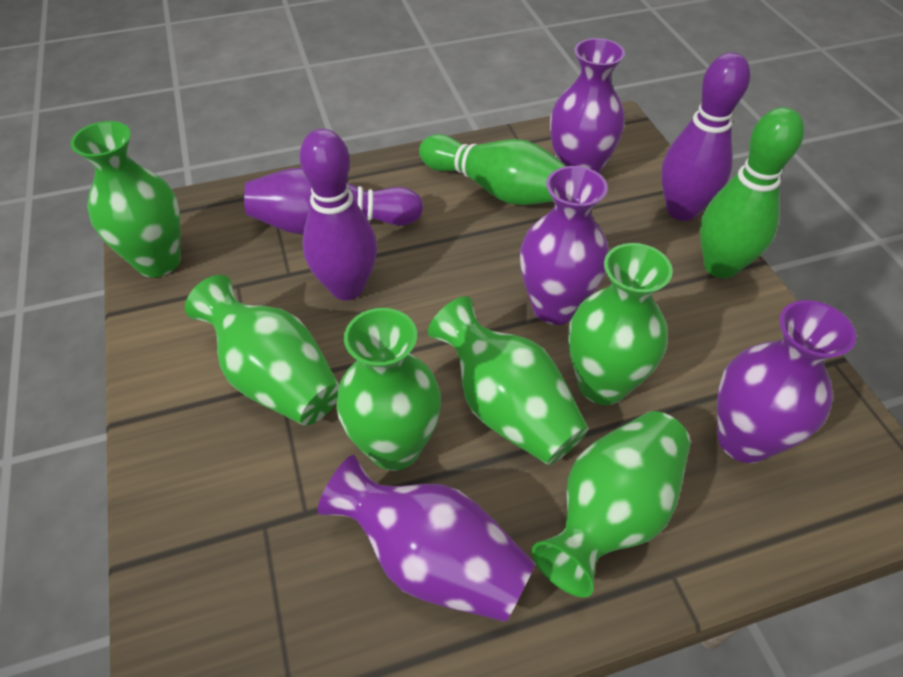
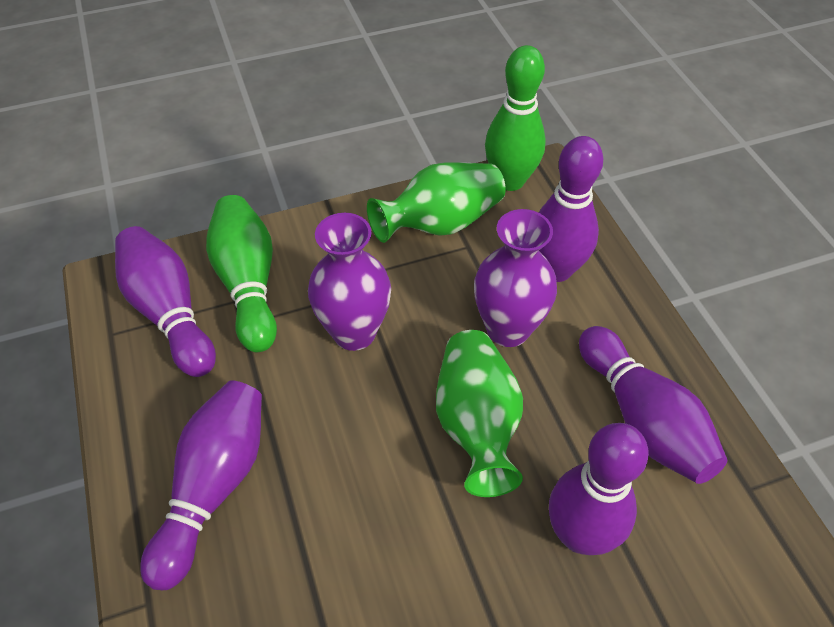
green vase: 6 -> 2
purple bowling pin: 3 -> 5
purple vase: 4 -> 2

